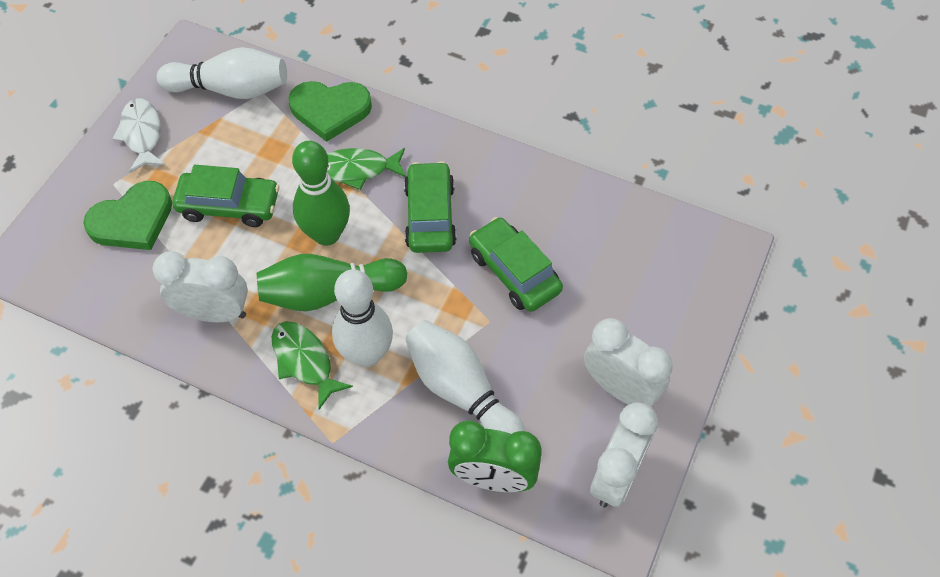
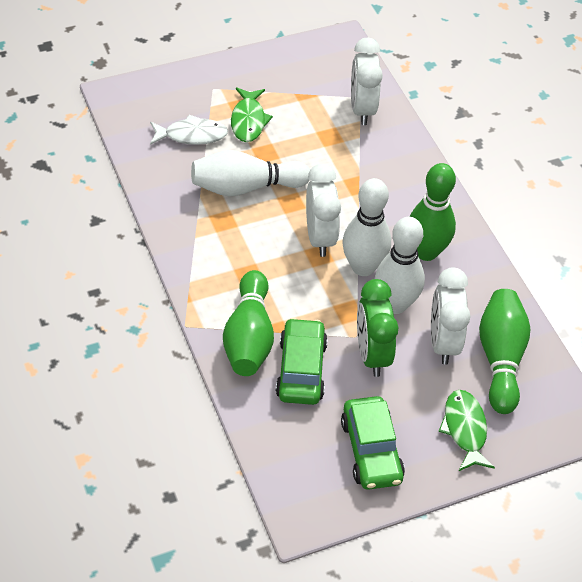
green bowling pin: 2 -> 3
green car: 3 -> 2
green heart: 2 -> 0

